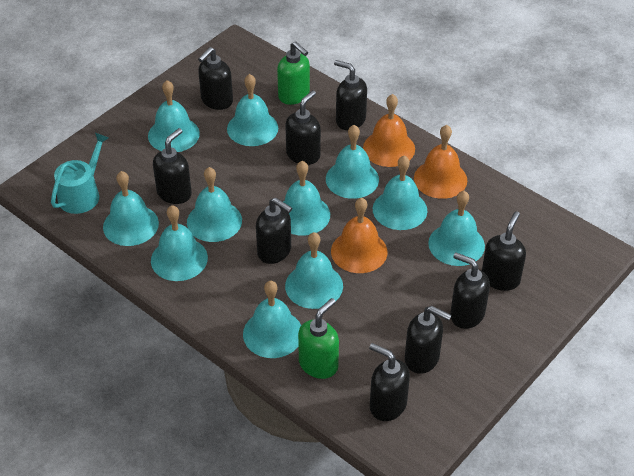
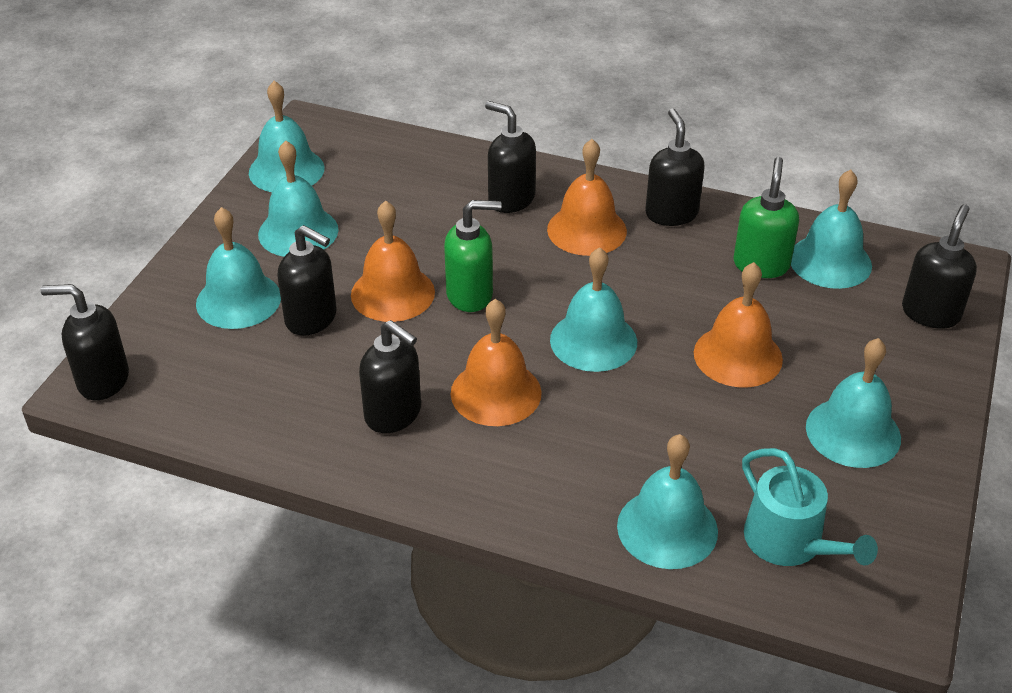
black soap dispenser: 9 -> 6
orange bell: 3 -> 4
turquoise bell: 11 -> 7

